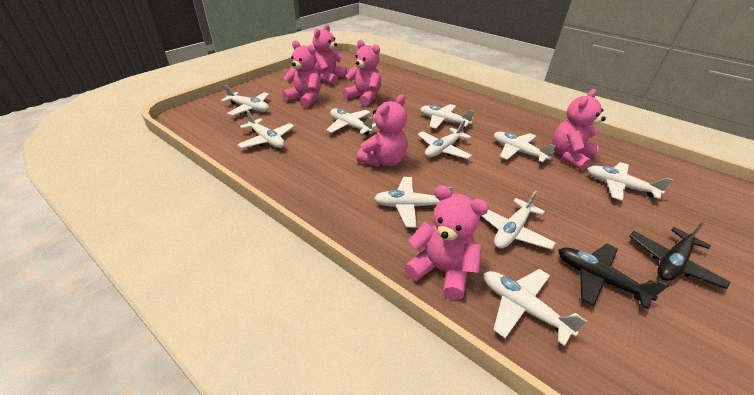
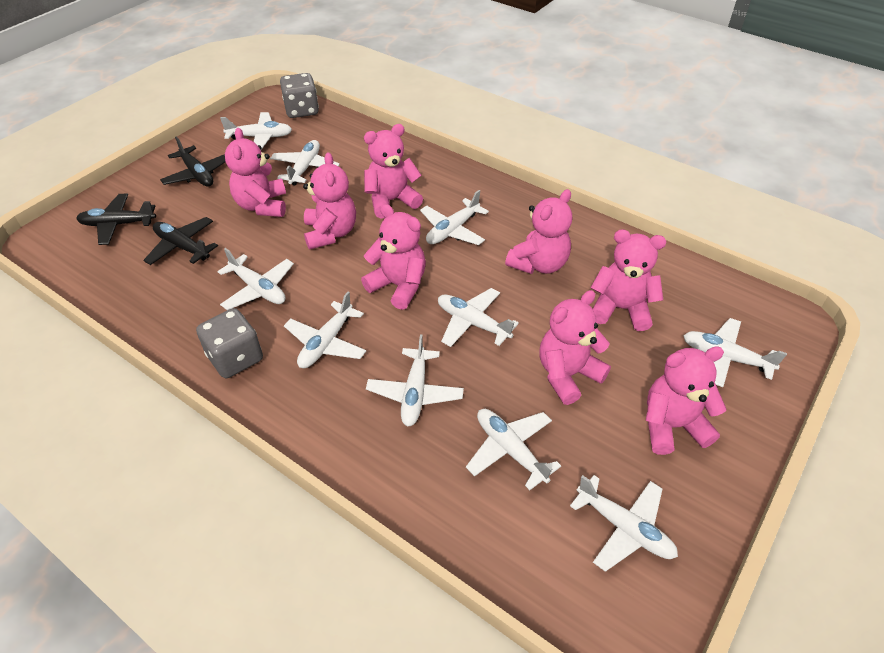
black plane: 2 -> 3
grey dice: 0 -> 2
pink teddy bear: 6 -> 8

